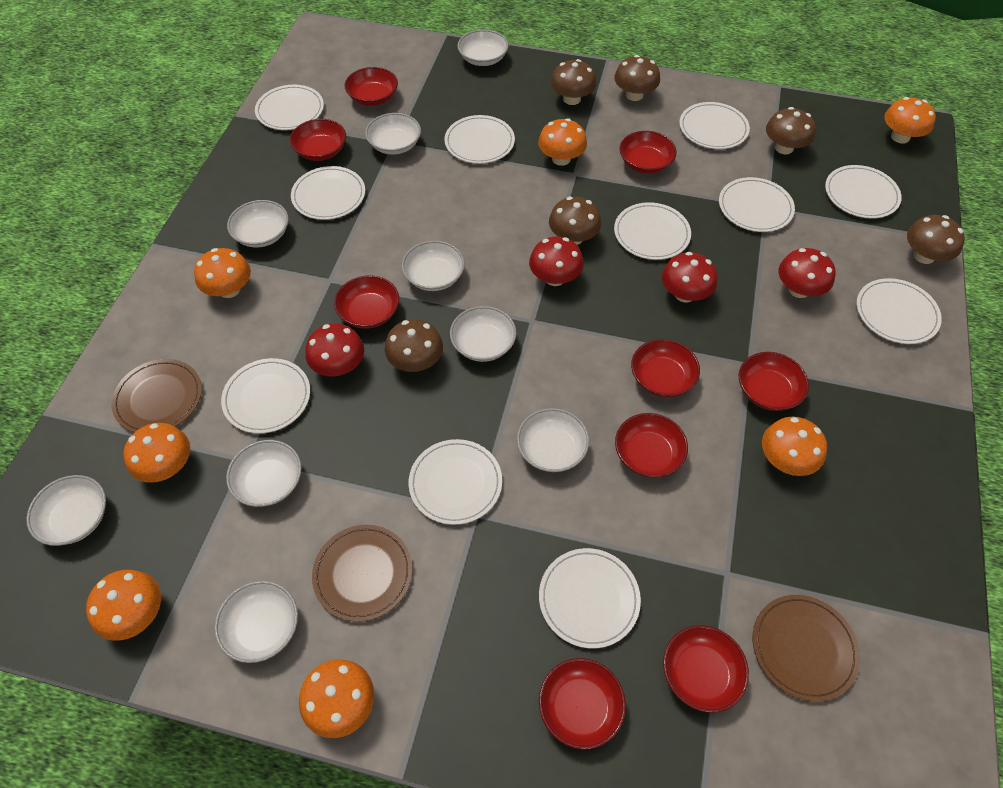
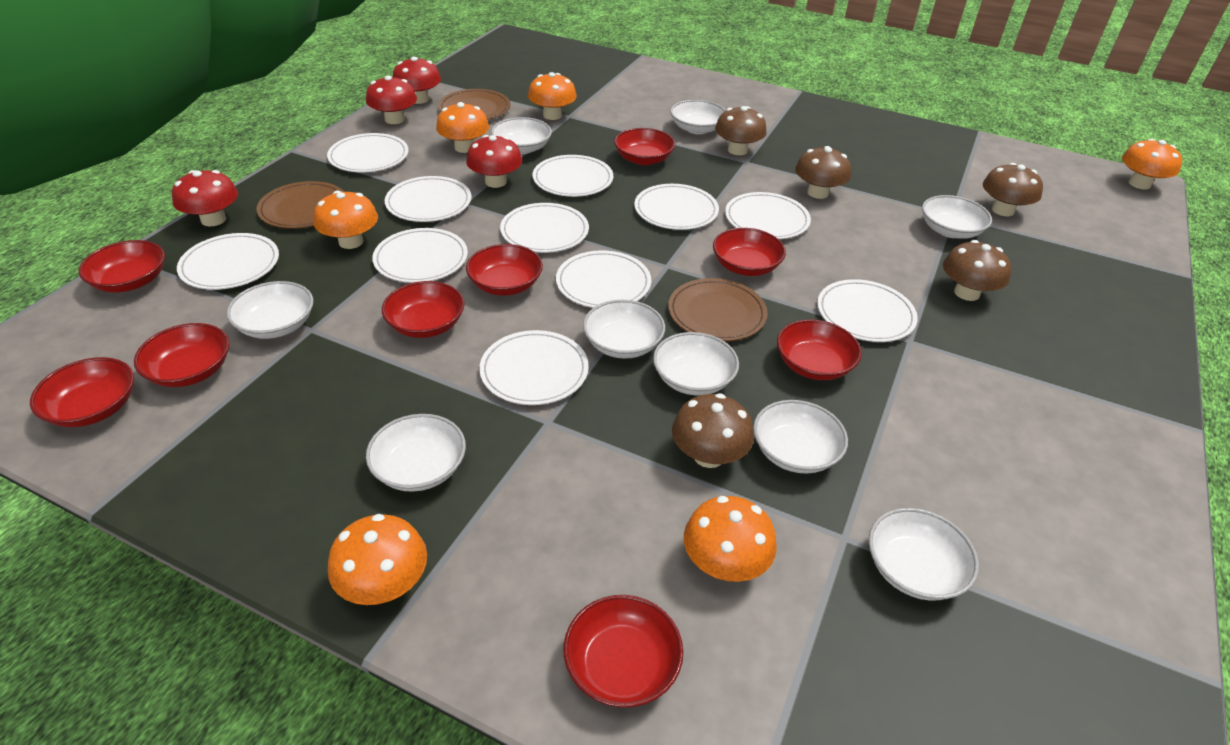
brown mushroom: 6 -> 5
orange mushroom: 7 -> 6

